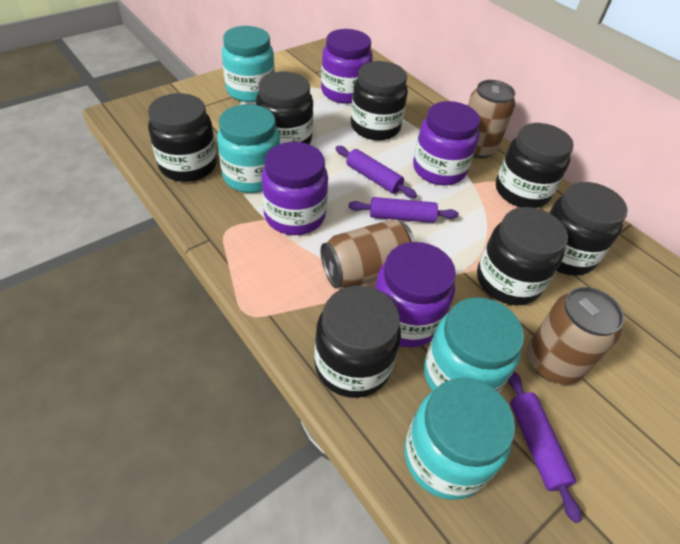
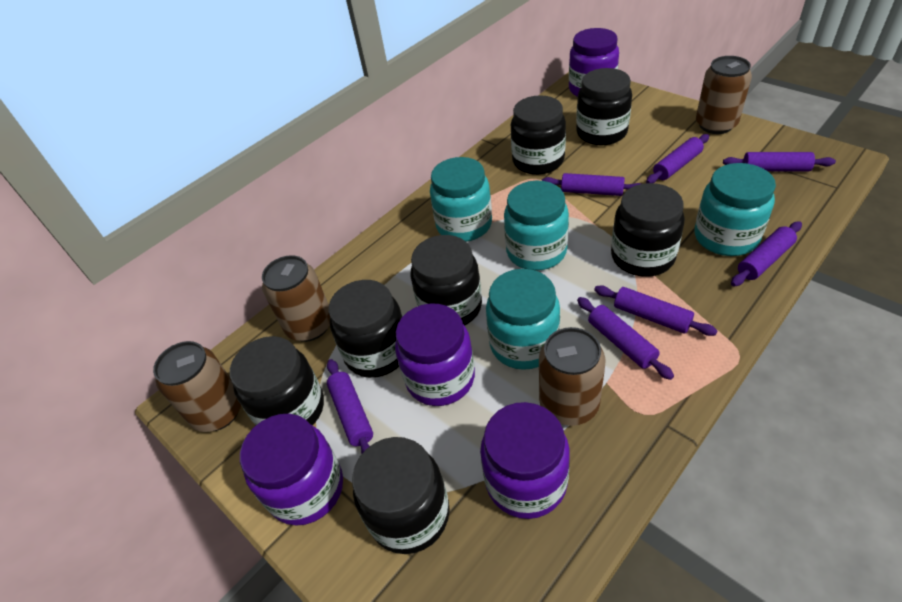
brown can: 3 -> 4
purple rolling pin: 3 -> 7

